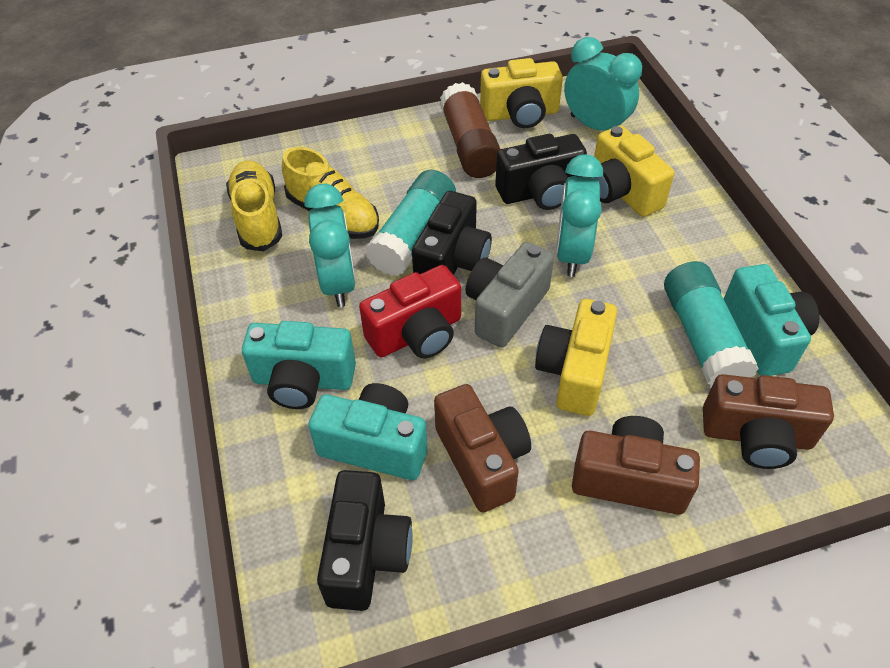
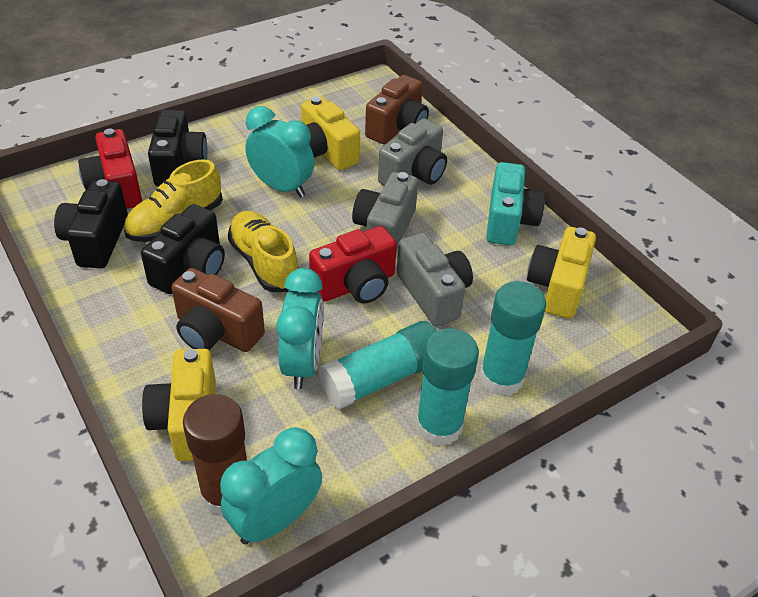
brown camera: 3 -> 2
grey camera: 1 -> 3
red camera: 1 -> 2
turquoise camera: 3 -> 1
turquoise glue stick: 2 -> 3

